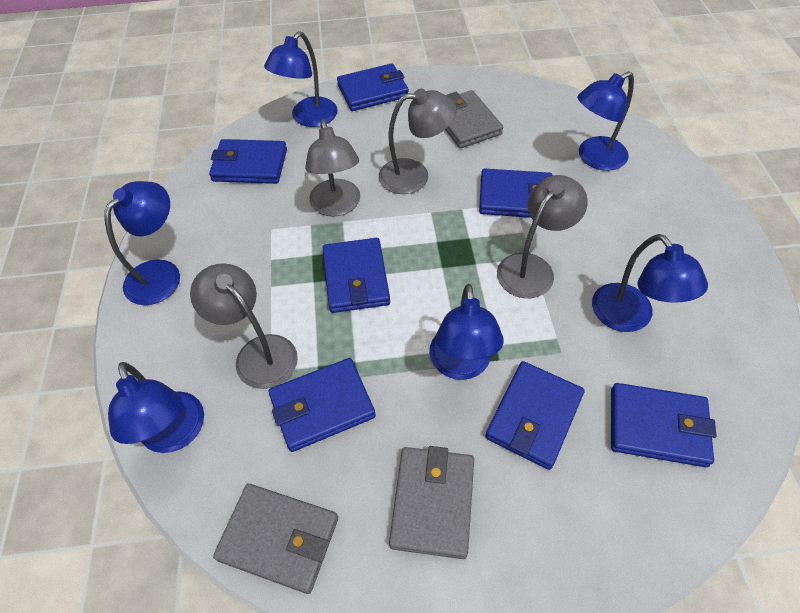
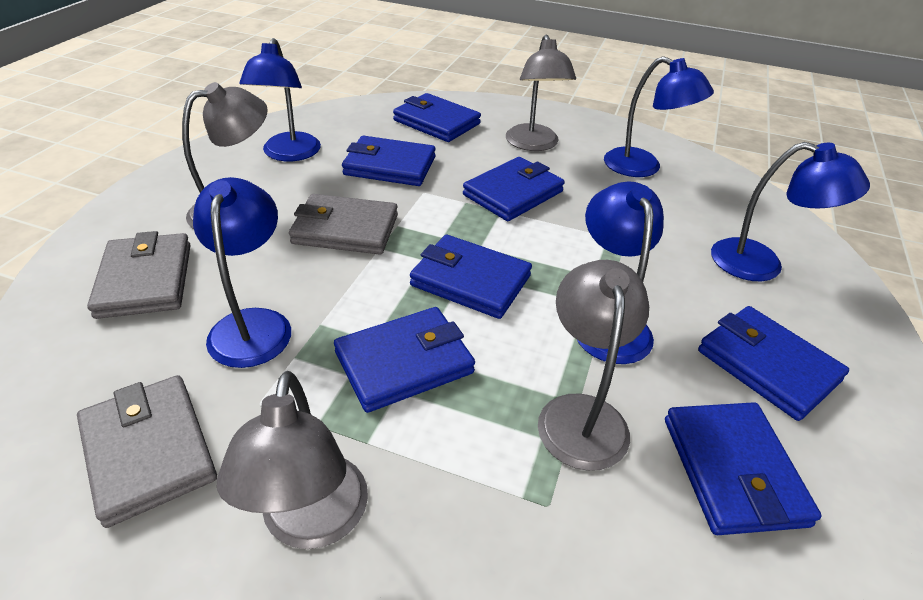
blue lamp: 6 -> 5

